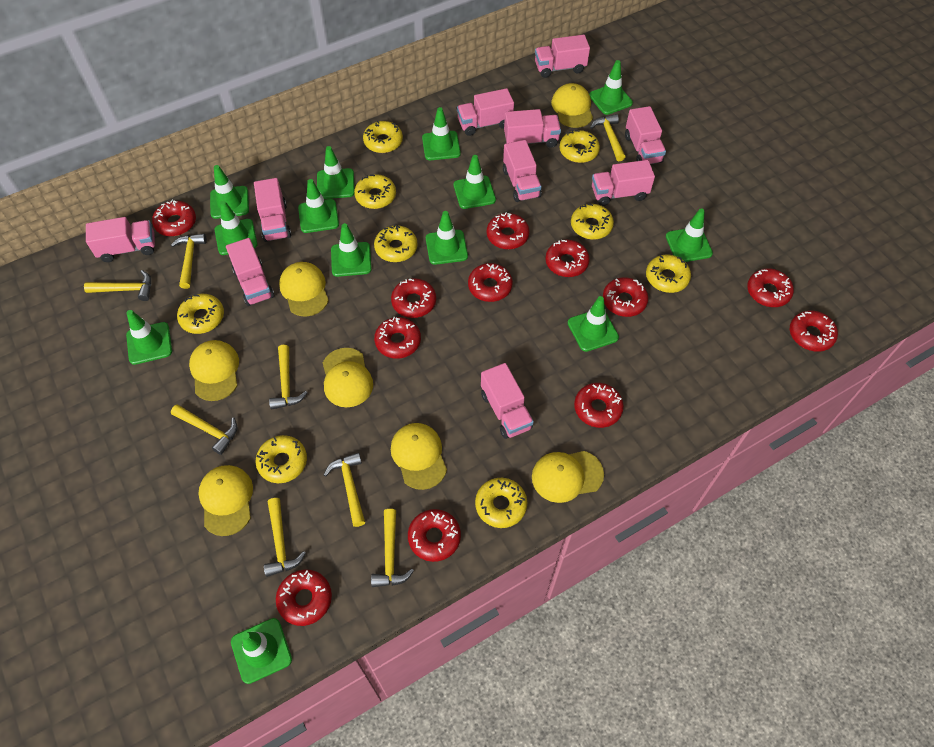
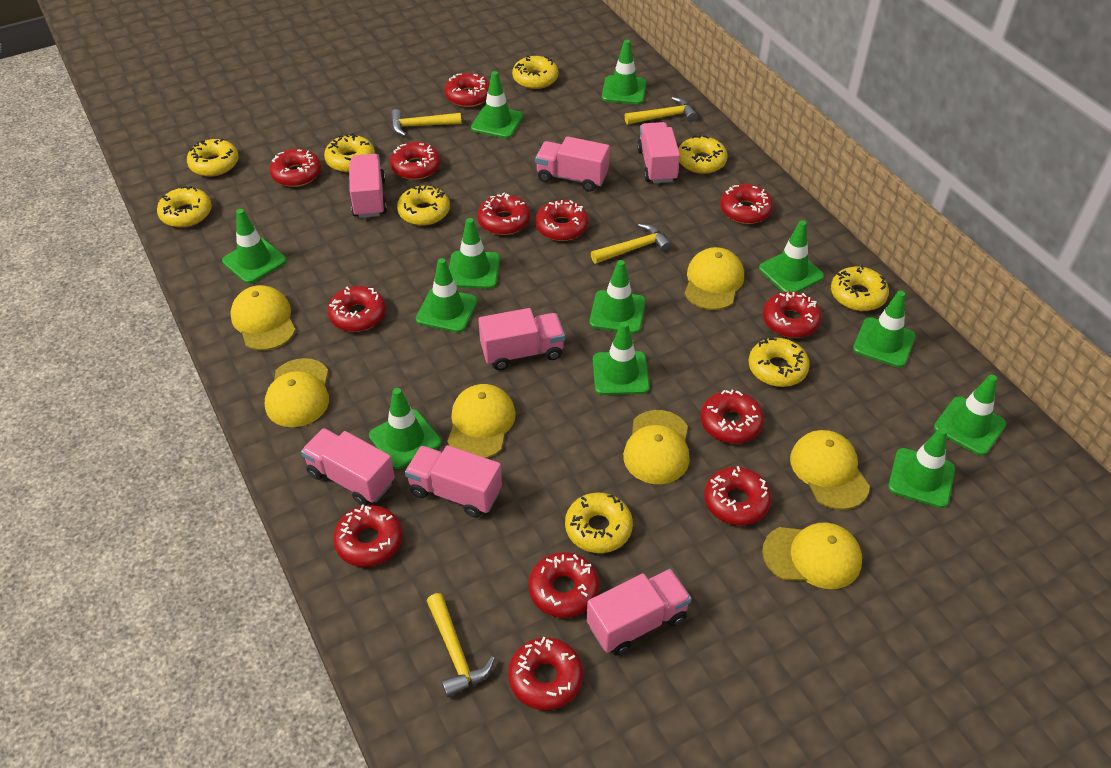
green traffic cone: 13 -> 12
pink truck: 10 -> 7
red donut: 12 -> 13
yellow hammer: 8 -> 4

